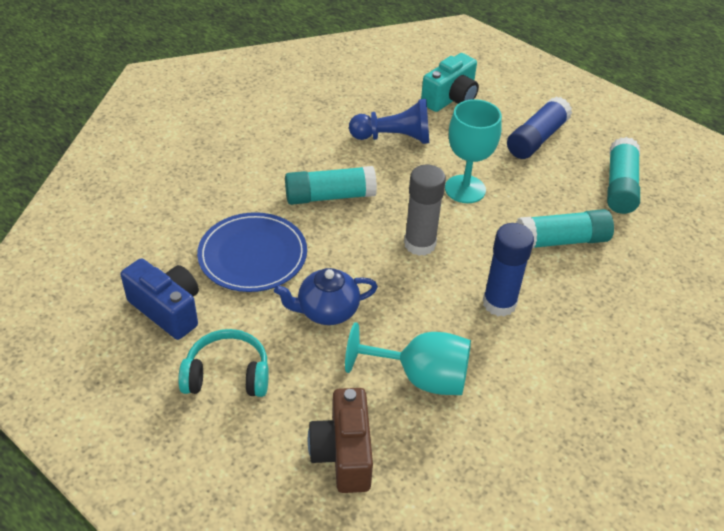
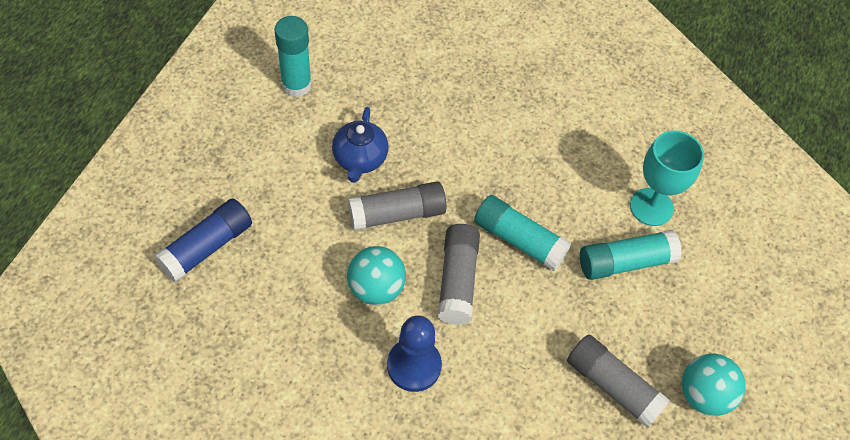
blue camera: 1 -> 0
blue glue stick: 2 -> 1
blue plate: 1 -> 0
brown camera: 1 -> 0
grey glue stick: 1 -> 3
turquoise ball: 0 -> 2
turquoise camera: 1 -> 0
turquoise goblet: 2 -> 1
turquoise headphones: 1 -> 0

